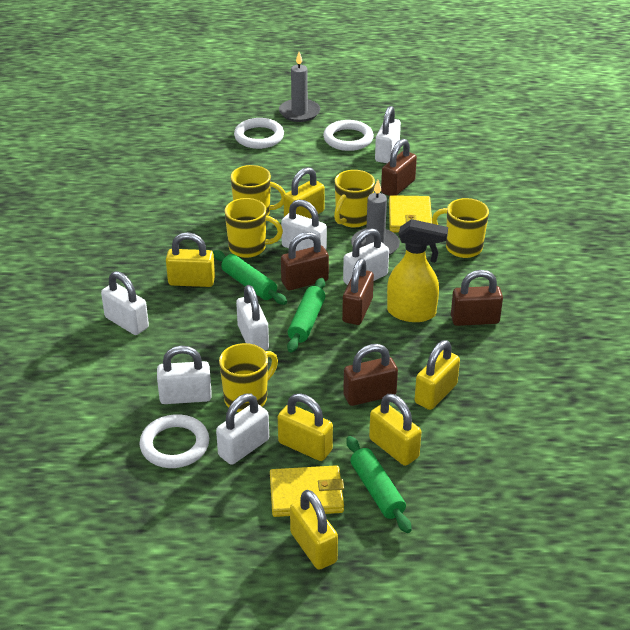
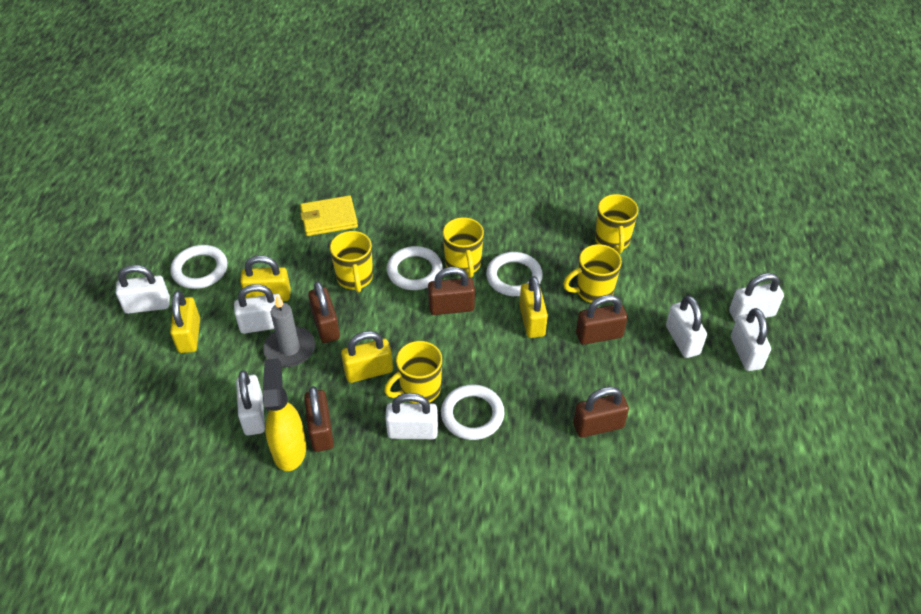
green rolling pin: 3 -> 0
grey candle: 2 -> 1
white ring: 3 -> 4
yellow padlock: 6 -> 4
yellow wallet: 2 -> 1

